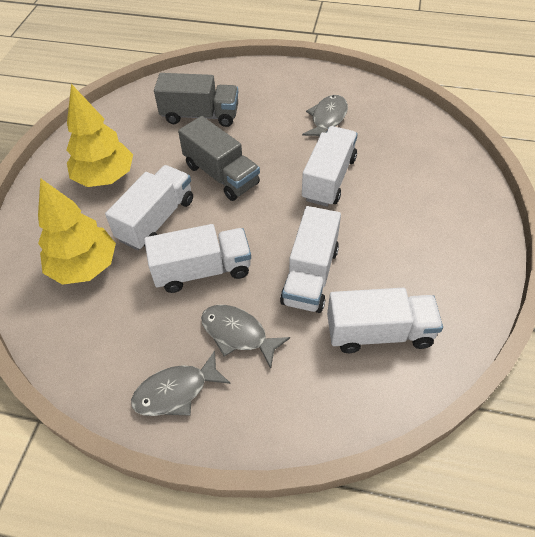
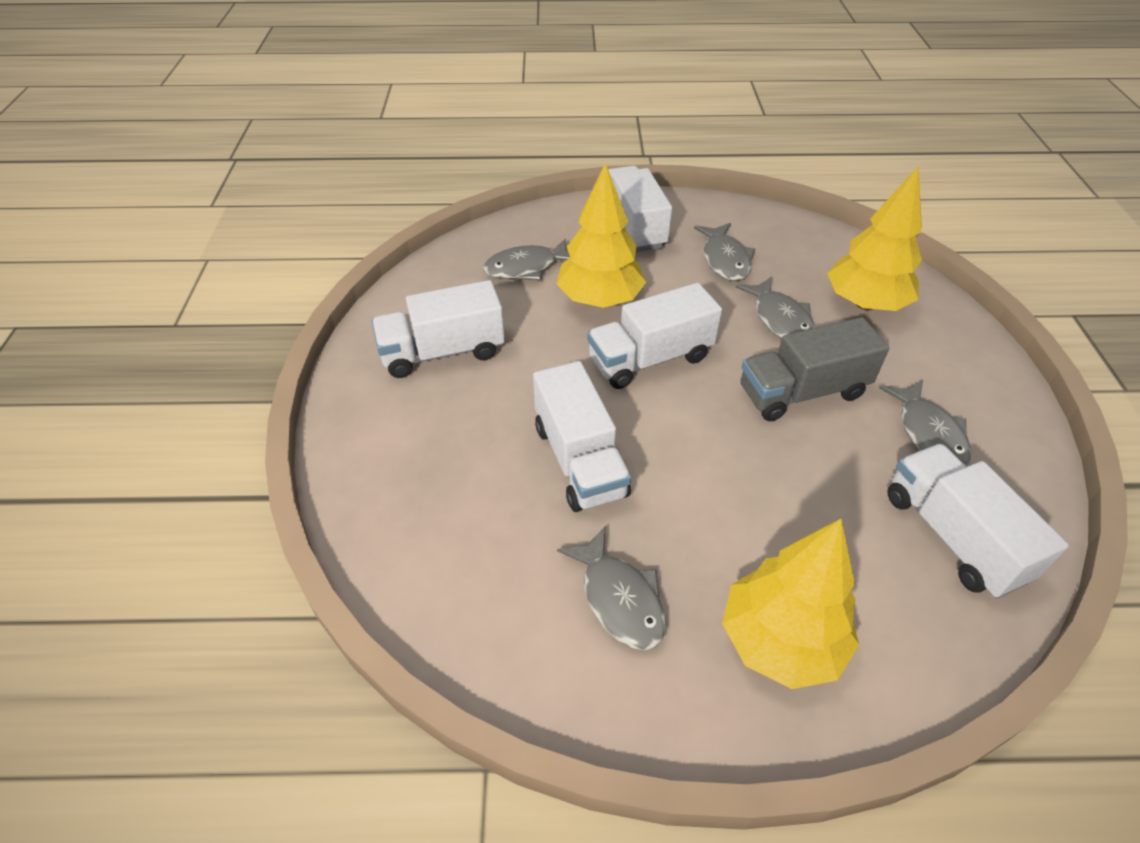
grey fish: 3 -> 5
grey truck: 2 -> 1
yellow tree: 2 -> 3

